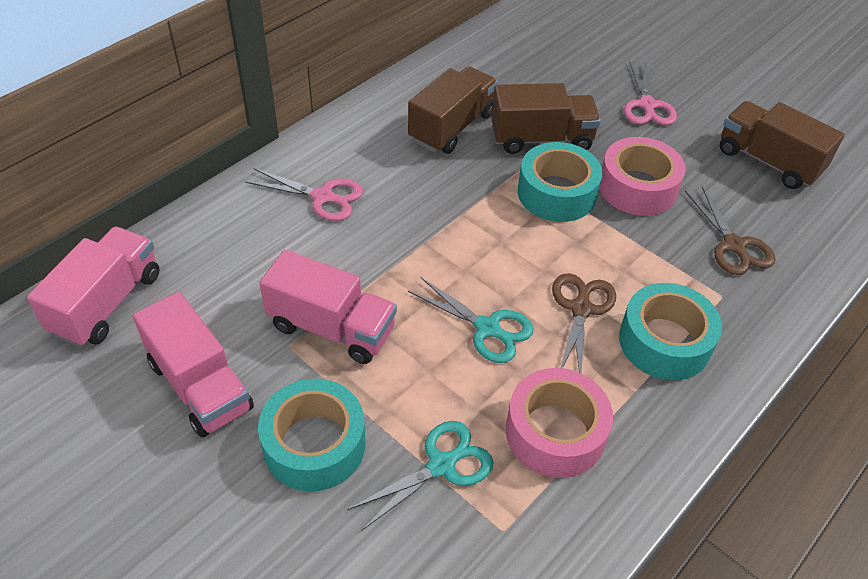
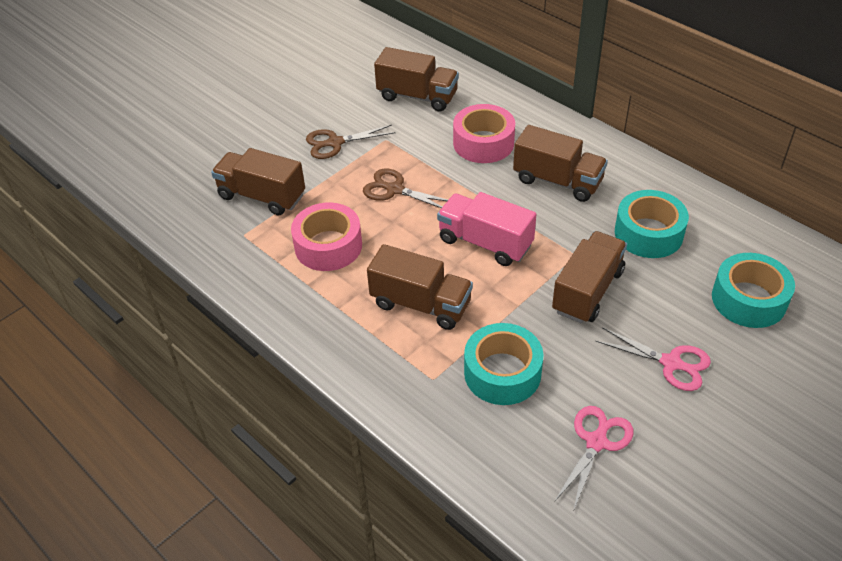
brown truck: 3 -> 5
pink truck: 3 -> 1
turquoise scissors: 2 -> 0

